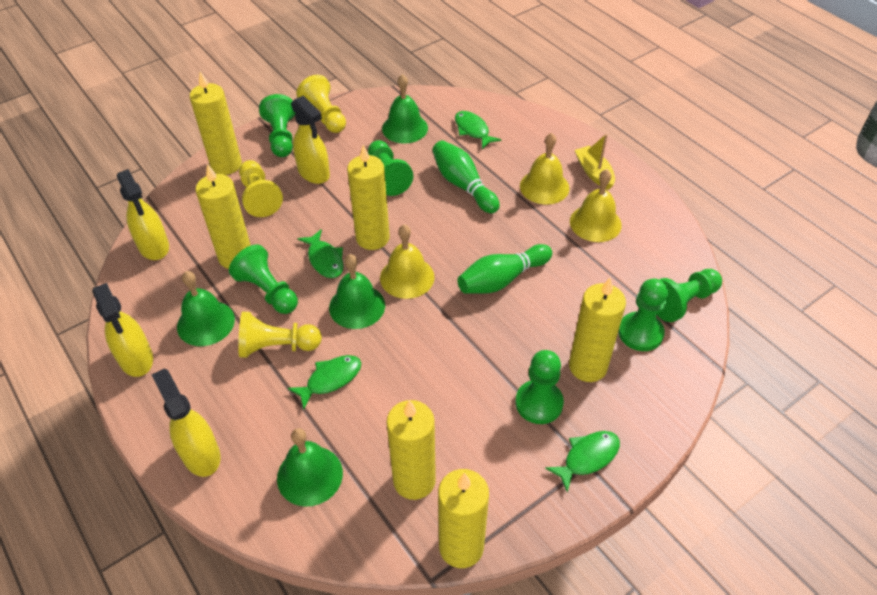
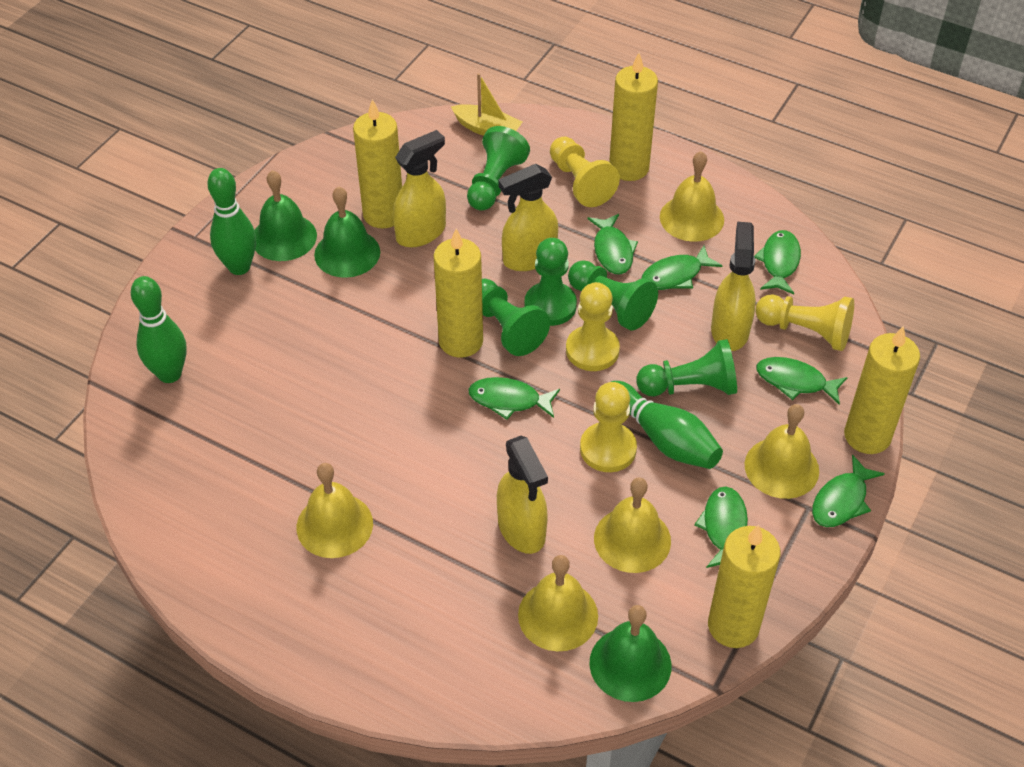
green bell: 4 -> 3
green bowling pin: 2 -> 3
green fish: 4 -> 7
green pawn: 6 -> 5
yellow bell: 3 -> 5
yellow candle: 6 -> 5
yellow pawn: 3 -> 4

